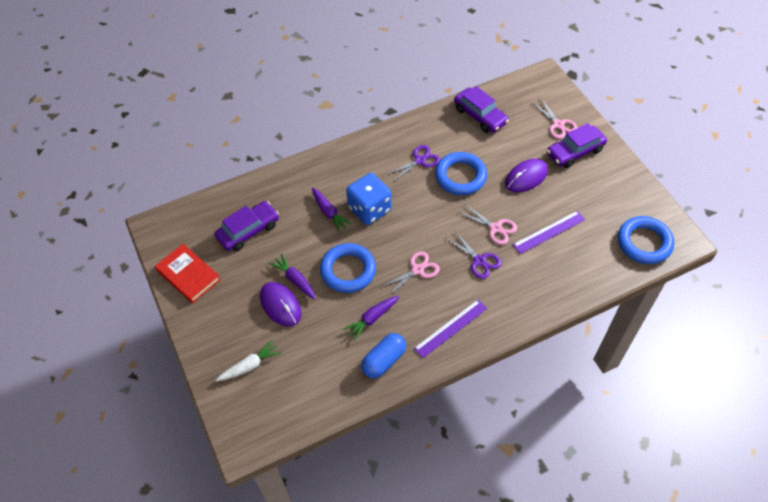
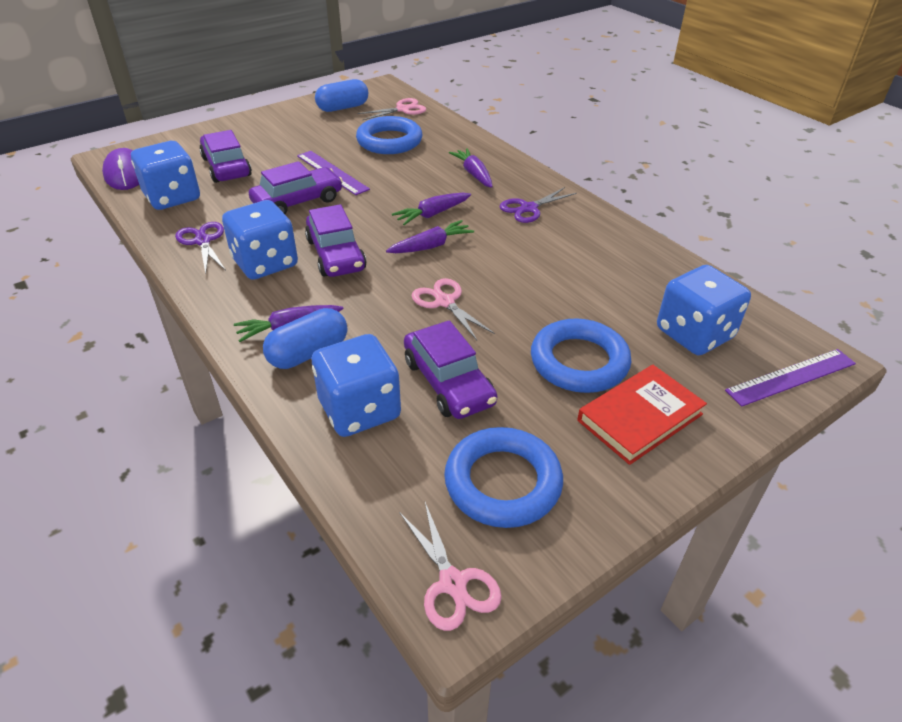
blue capsule: 1 -> 2
blue dice: 1 -> 4
purple car: 3 -> 4
purple carrot: 3 -> 4
purple mouse: 2 -> 1
white carrot: 1 -> 0

